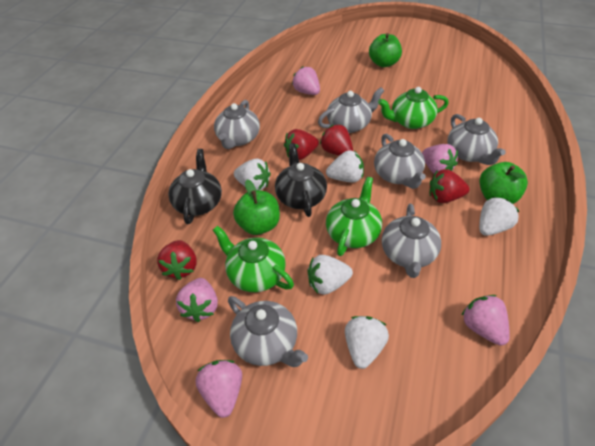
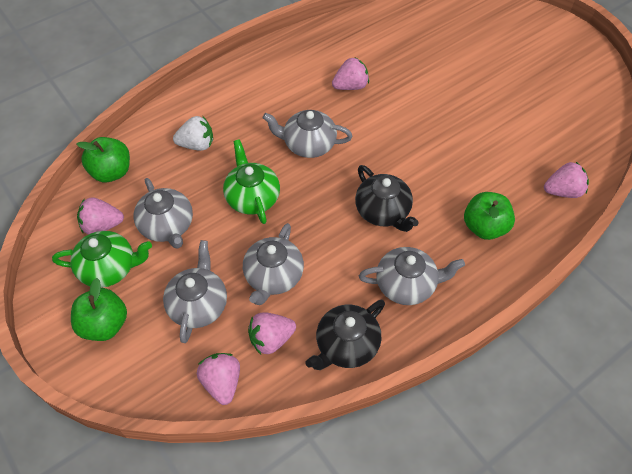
green teapot: 3 -> 2
grey teapot: 6 -> 5
red strawberry: 4 -> 0
white strawberry: 5 -> 1

